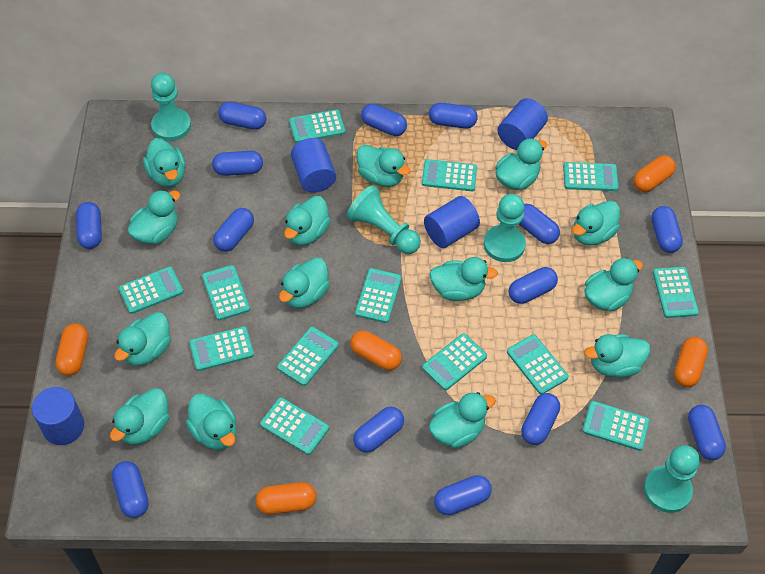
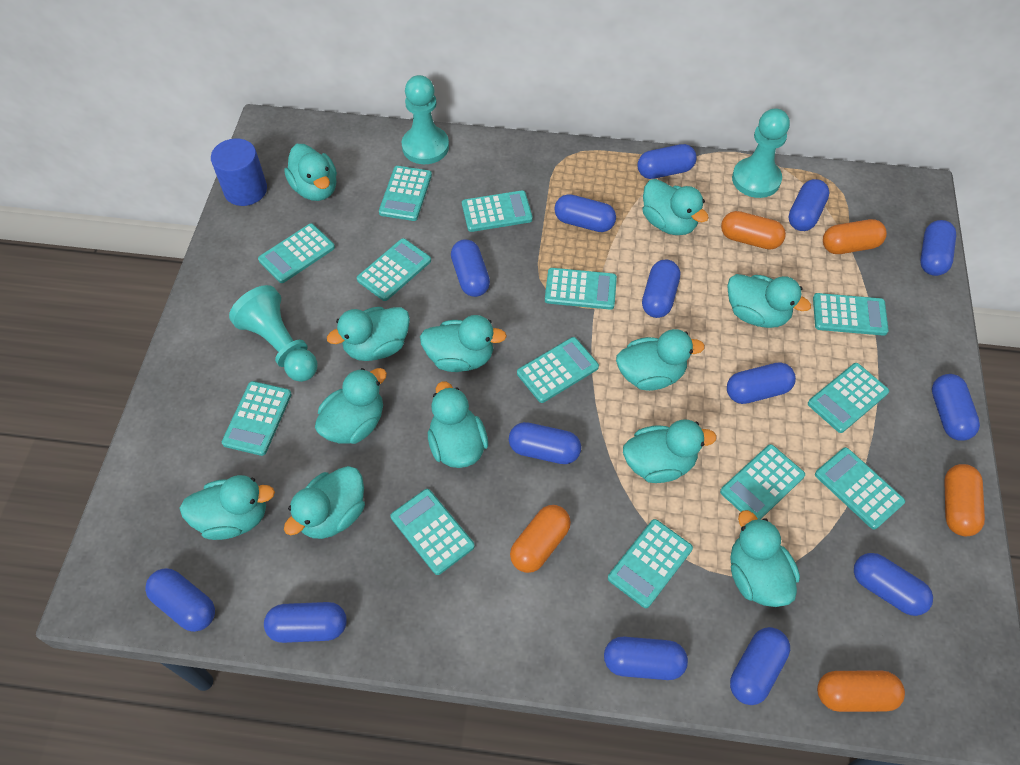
blue cylinder: 4 -> 1
turquoise duck: 14 -> 12
turquoise pawn: 4 -> 3

